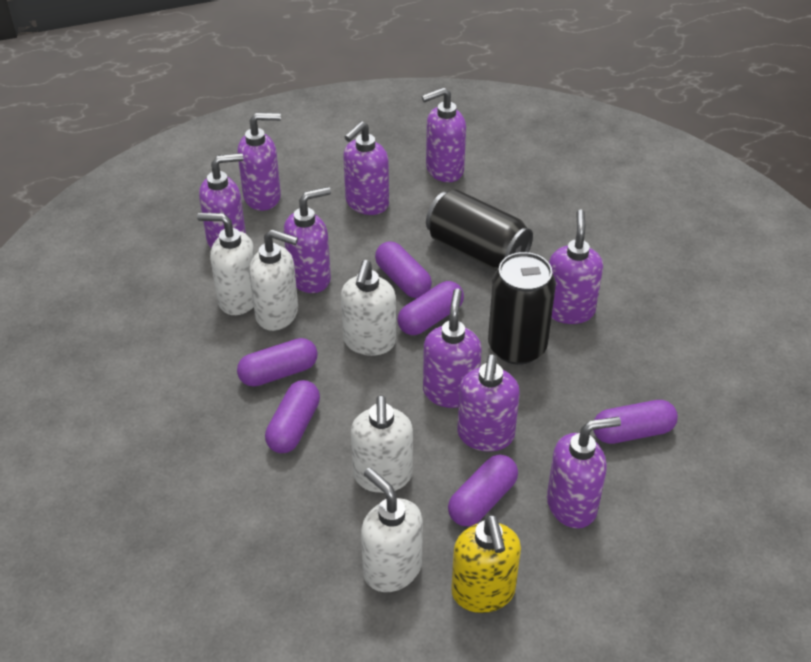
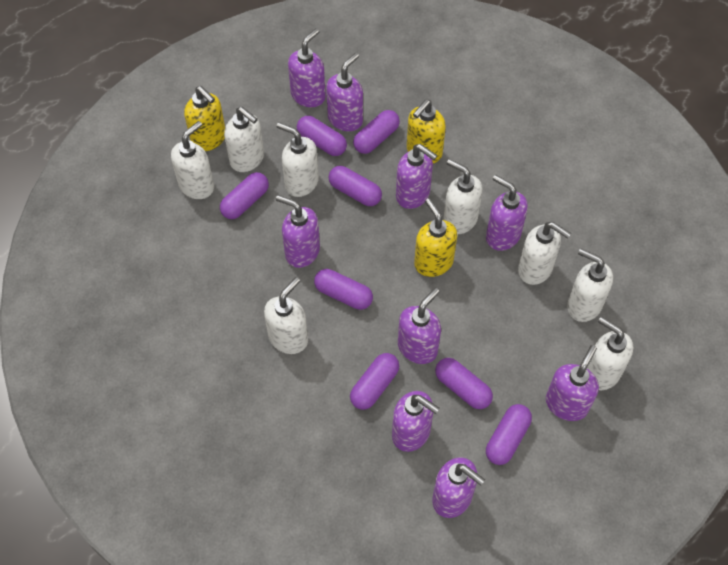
black can: 2 -> 0
purple capsule: 6 -> 8
white soap dispenser: 5 -> 8
yellow soap dispenser: 1 -> 3

